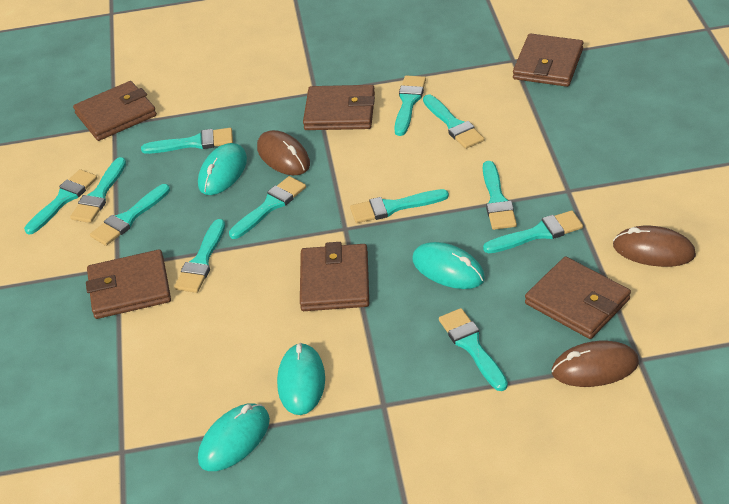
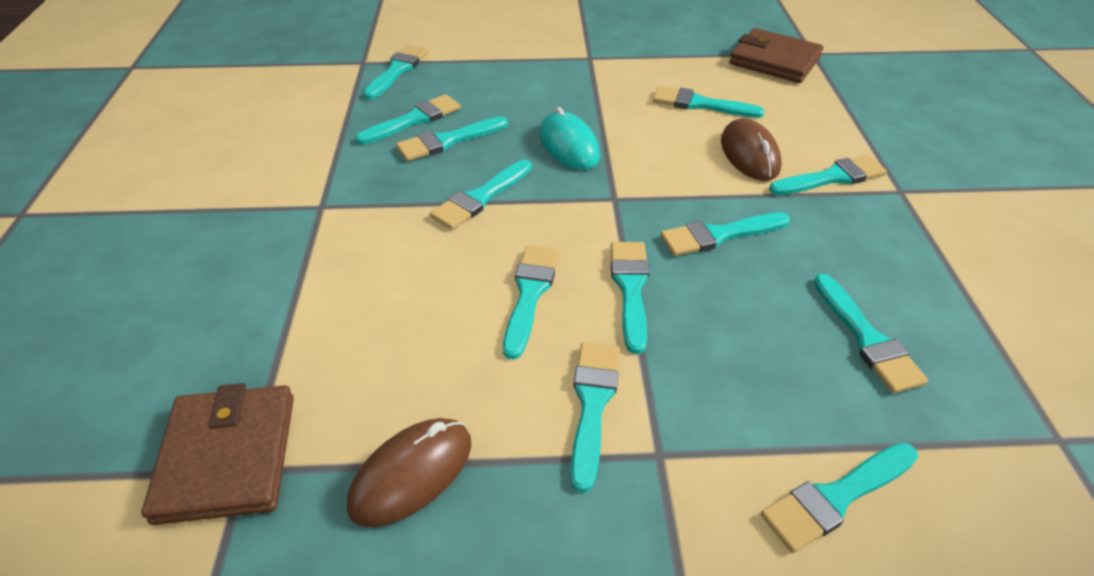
brown mouse: 3 -> 2
brown wallet: 6 -> 2
turquoise mouse: 4 -> 1

